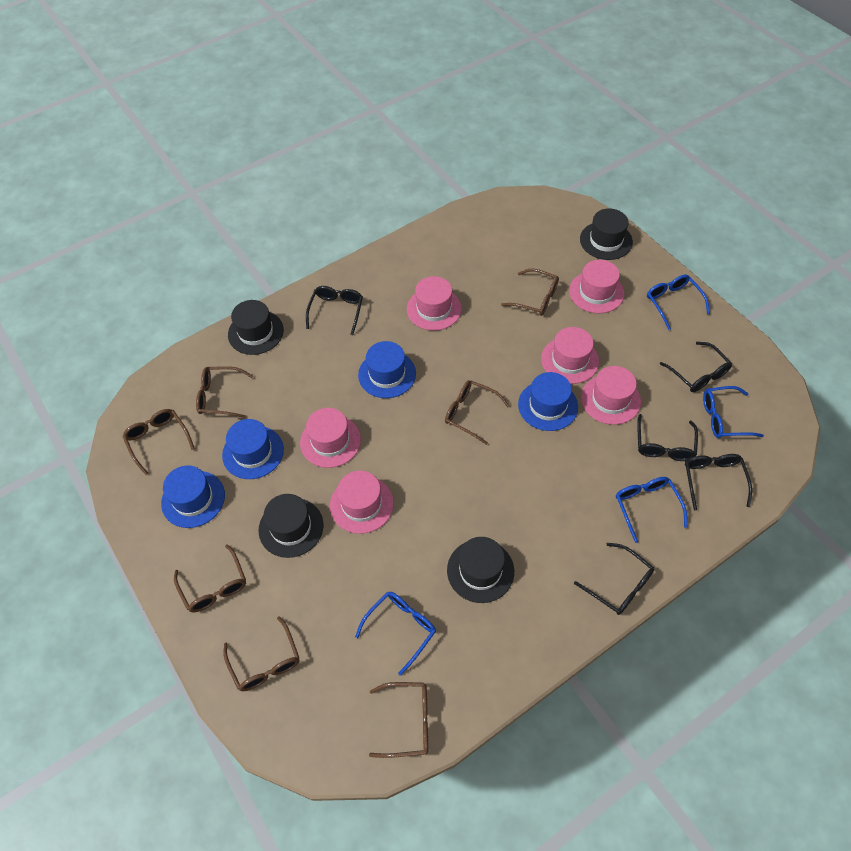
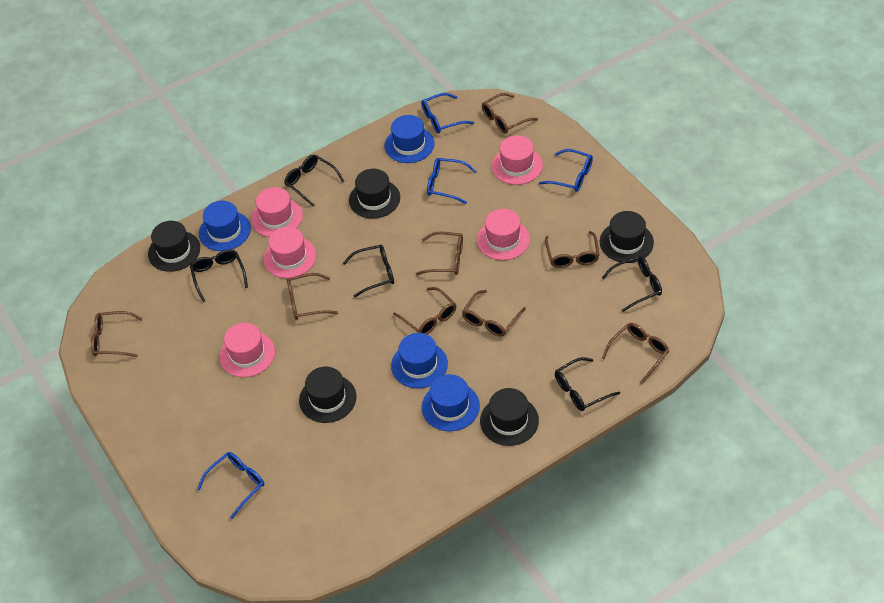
black hat: 4 -> 5
brown glasses: 7 -> 8
pink hat: 6 -> 5

